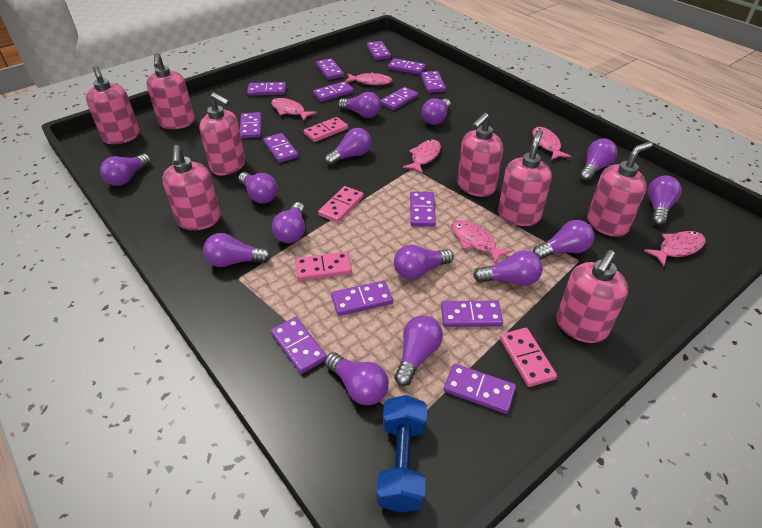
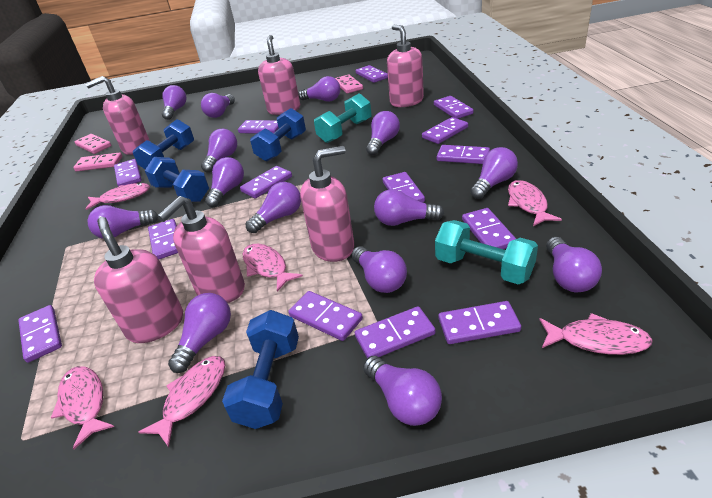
blue dumbbell: 1 -> 4
pink domino: 4 -> 3
pink soap dispenser: 8 -> 6
turquoise dumbbell: 0 -> 2

